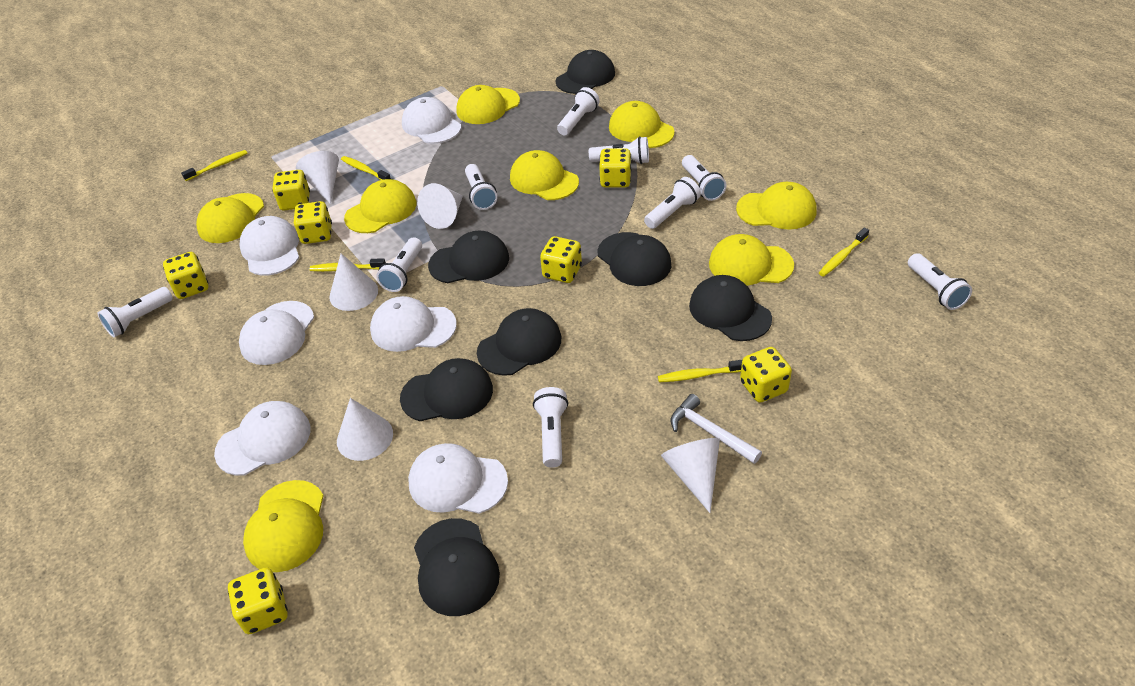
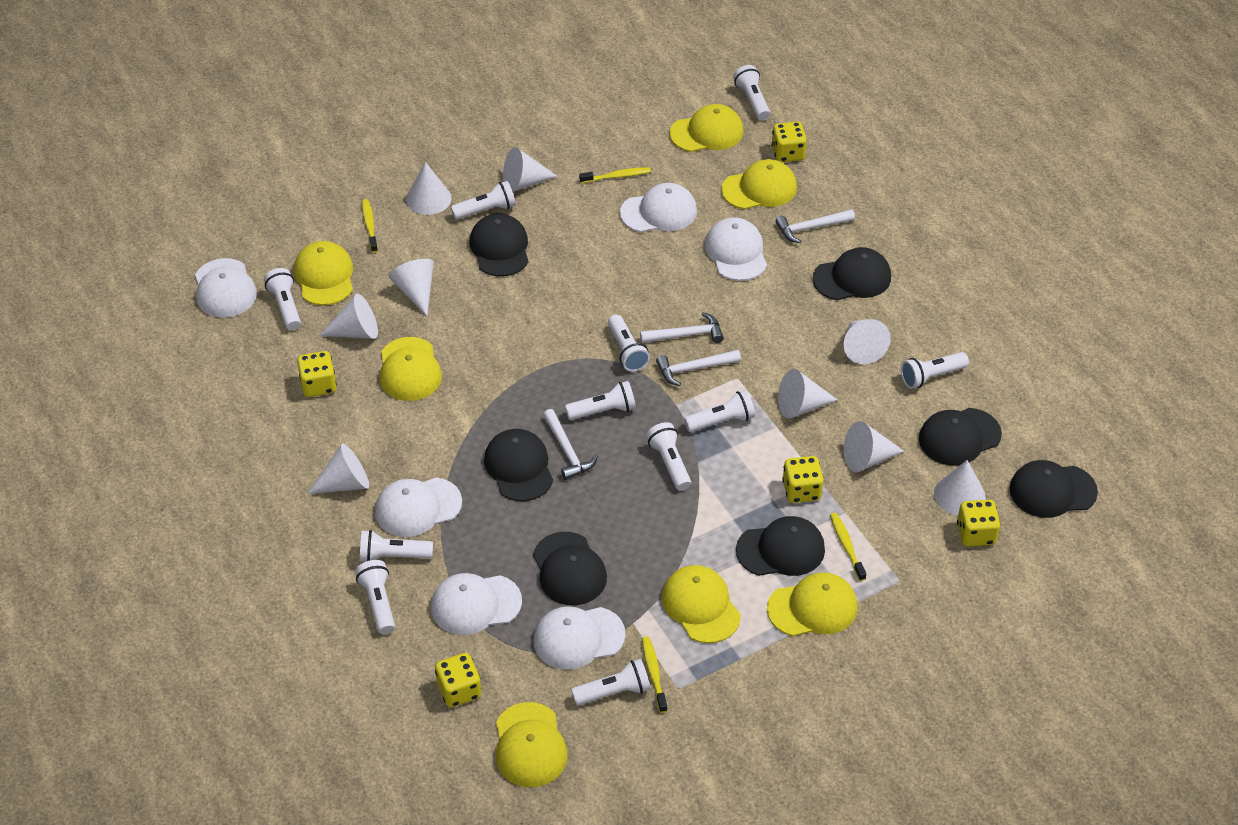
white cone: 5 -> 9
white flashlight: 9 -> 11
white hammer: 1 -> 4
yellow cap: 8 -> 7
yellow dice: 7 -> 5
yellow toothbrush: 5 -> 4

